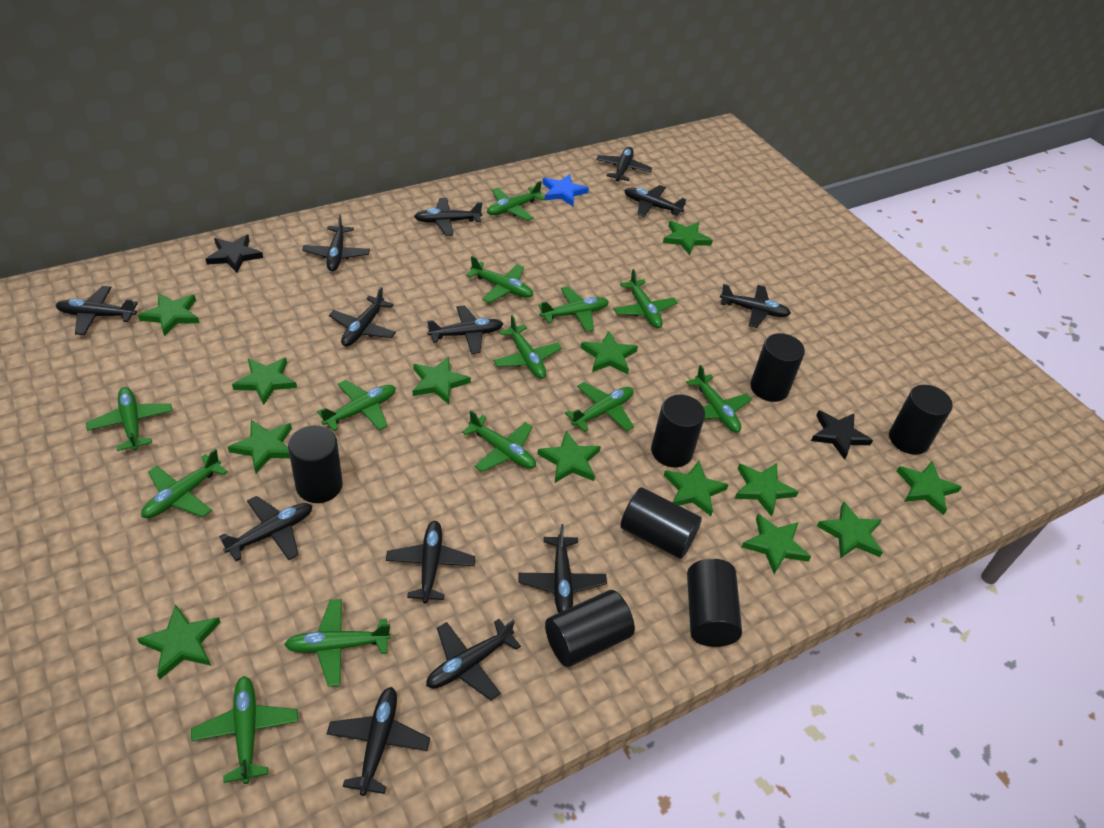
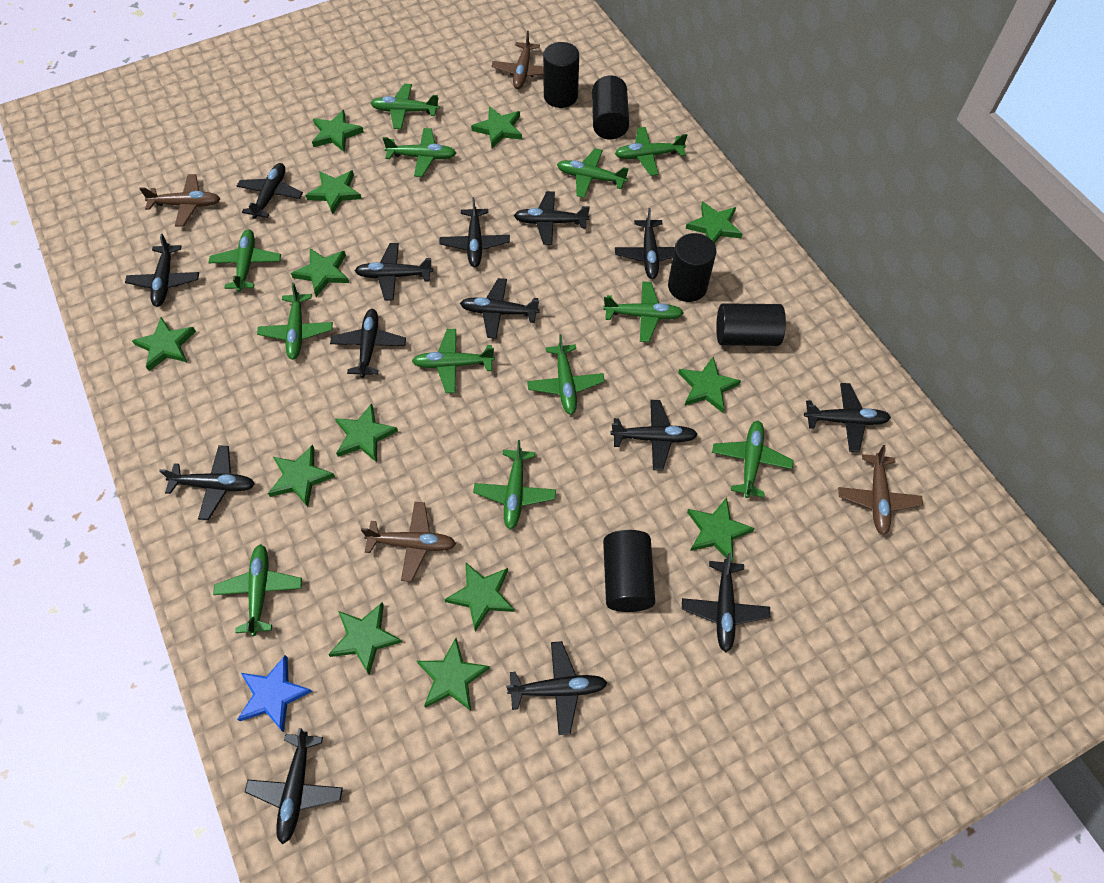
black cylinder: 7 -> 5
black plane: 13 -> 14
black star: 2 -> 0
brown plane: 0 -> 4
green plane: 13 -> 12

